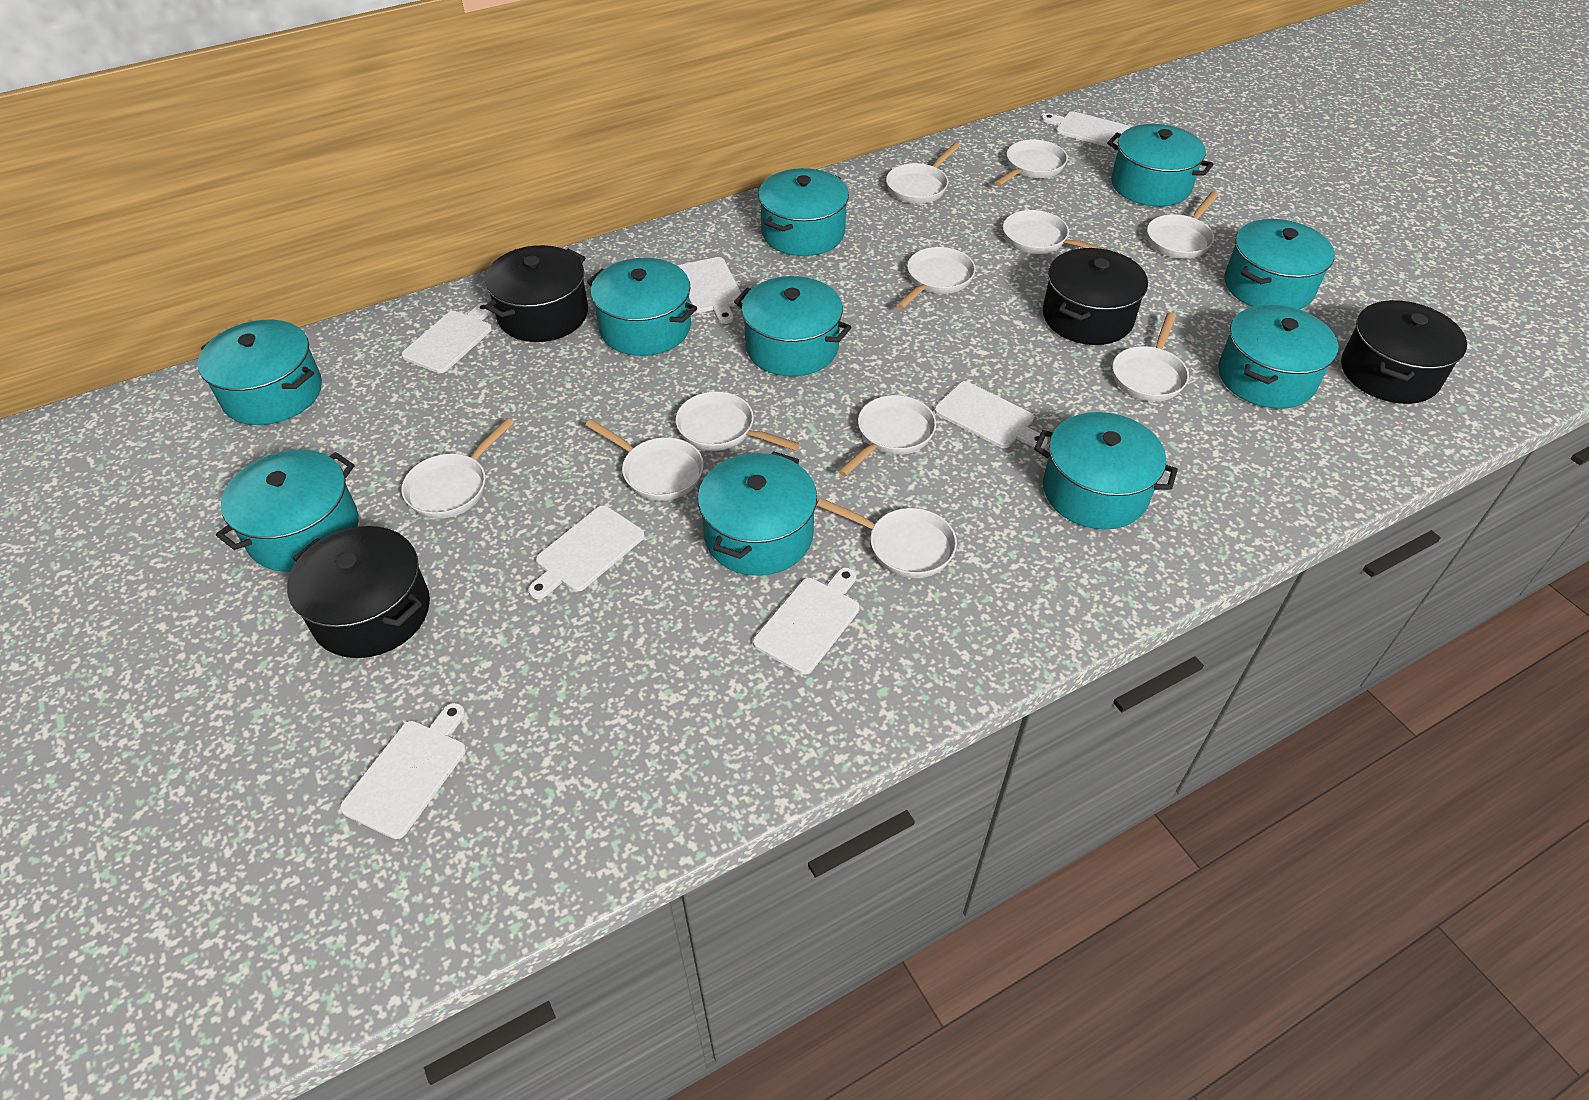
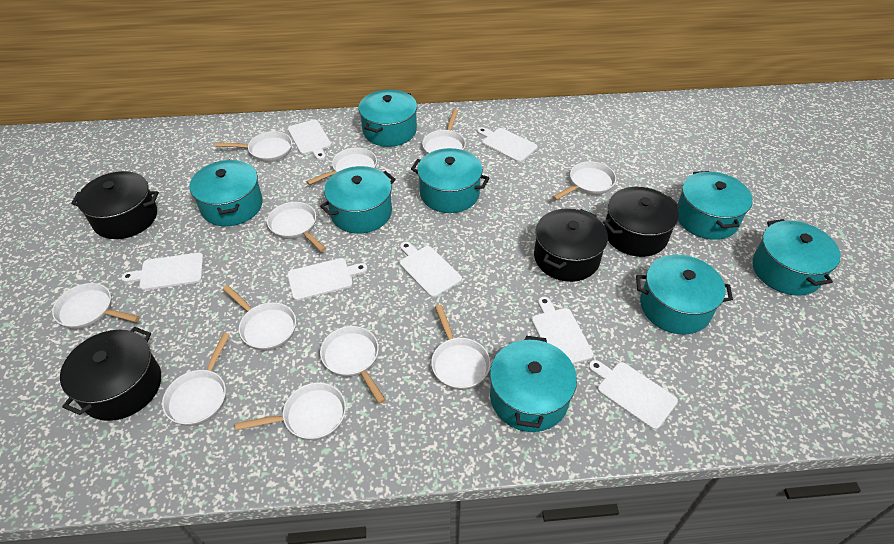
turquoise pot: 10 -> 8

